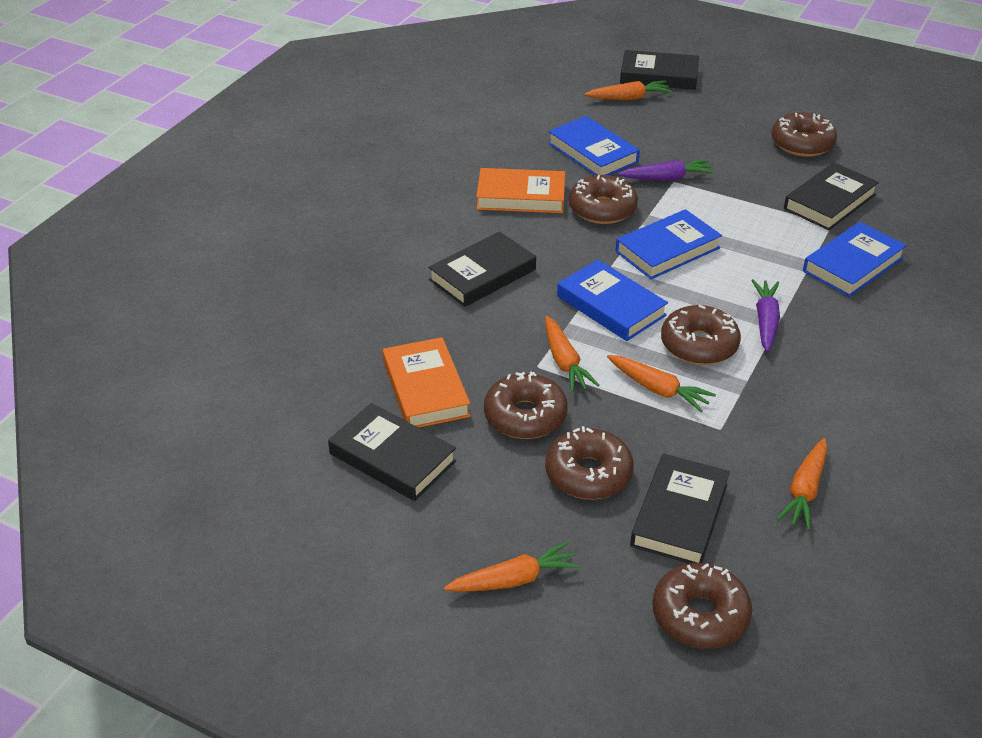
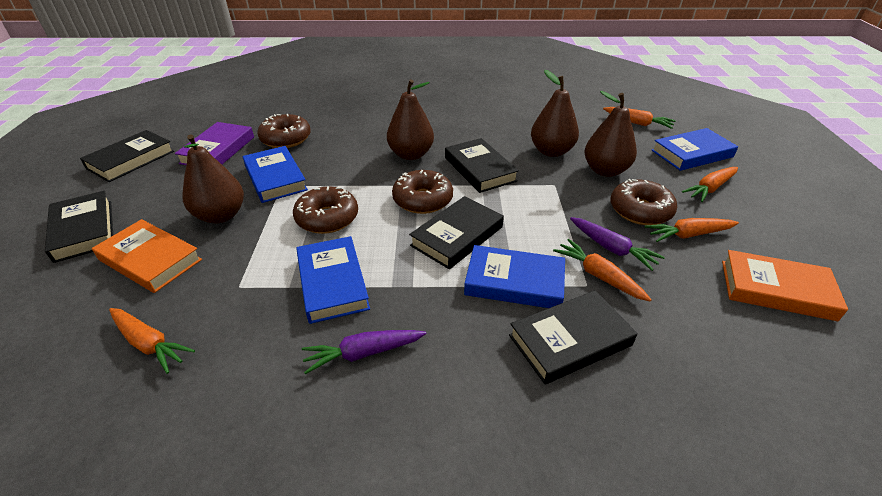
brown donut: 6 -> 4
brown pear: 0 -> 4
purple book: 0 -> 1

